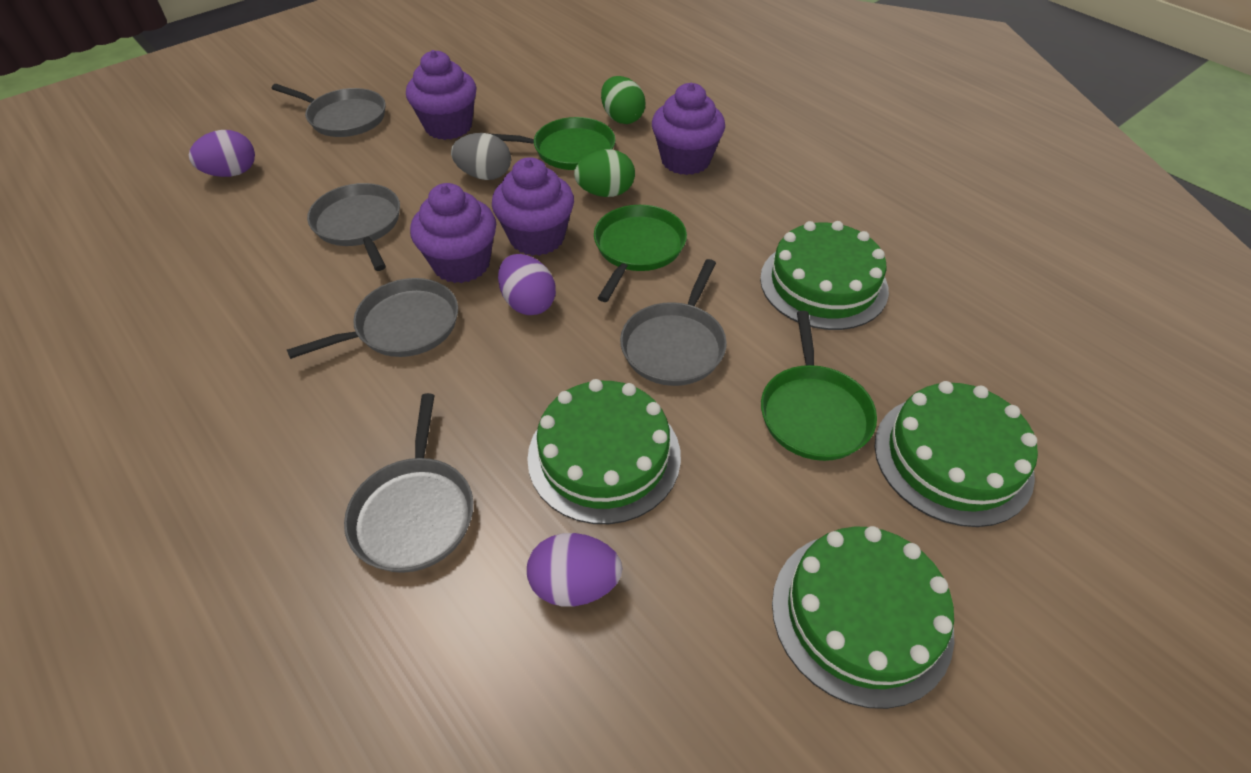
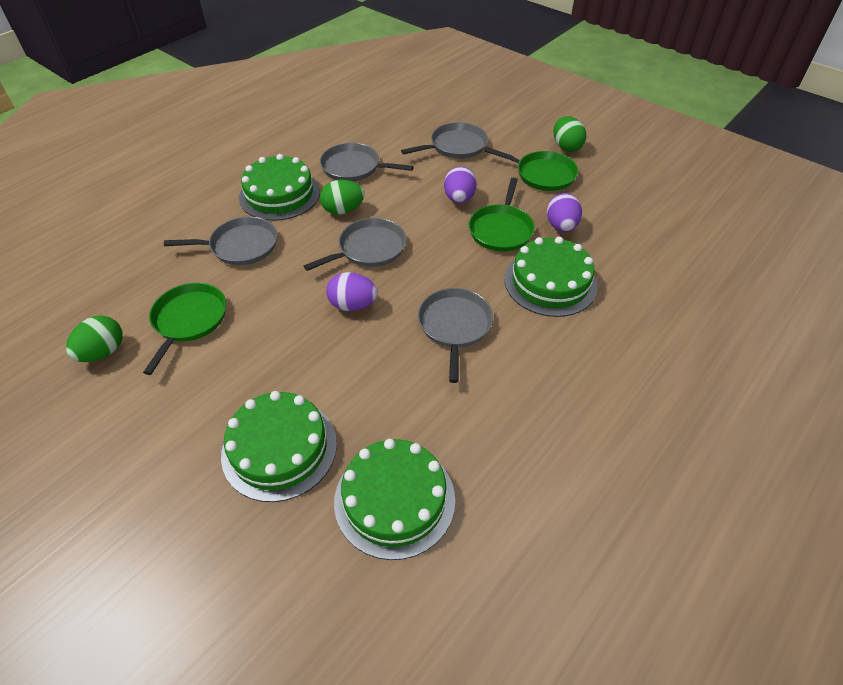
green egg: 2 -> 3
grey egg: 1 -> 0
purple cupcake: 4 -> 0

